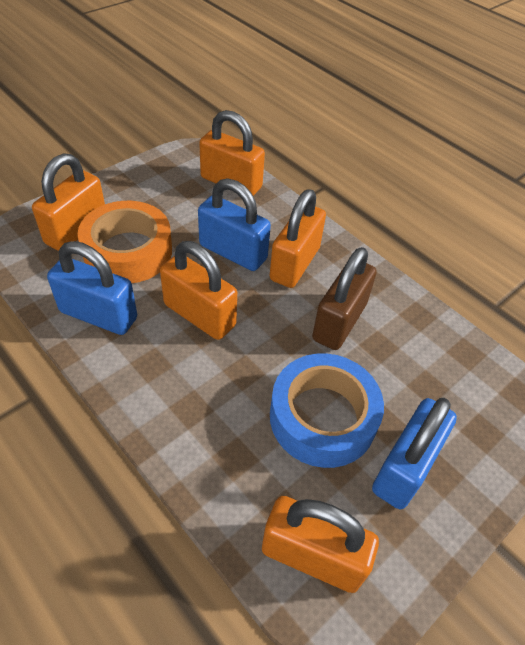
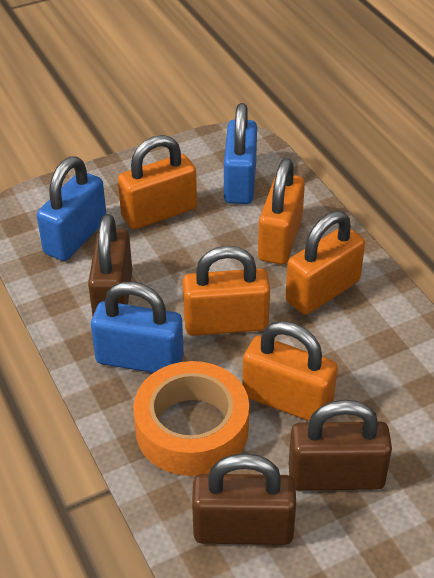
blue tape: 1 -> 0
brown padlock: 1 -> 3

